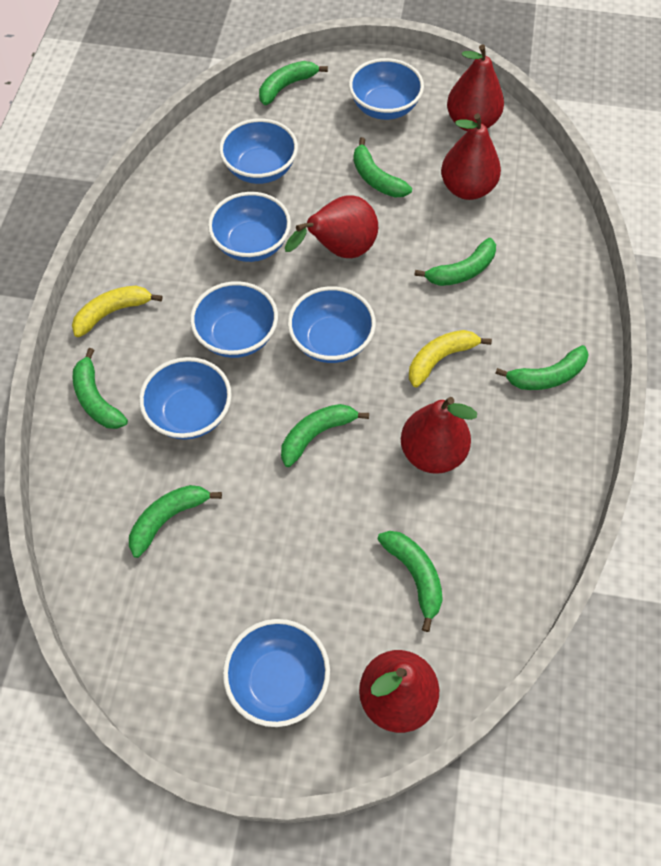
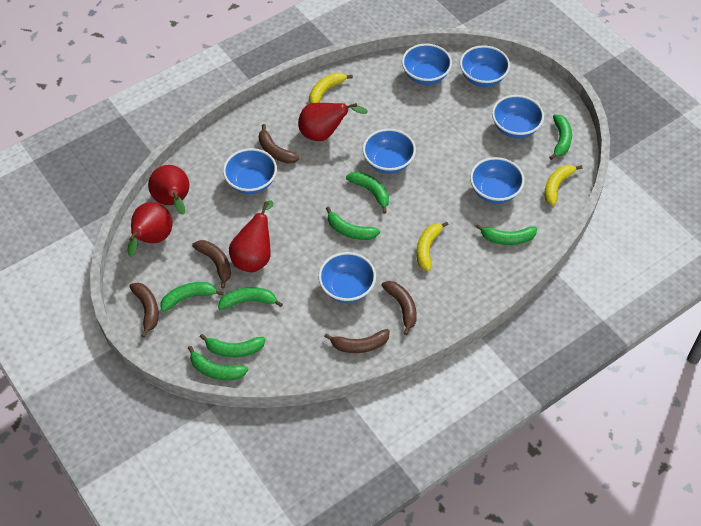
brown banana: 0 -> 5
red pear: 5 -> 4
yellow banana: 2 -> 3

